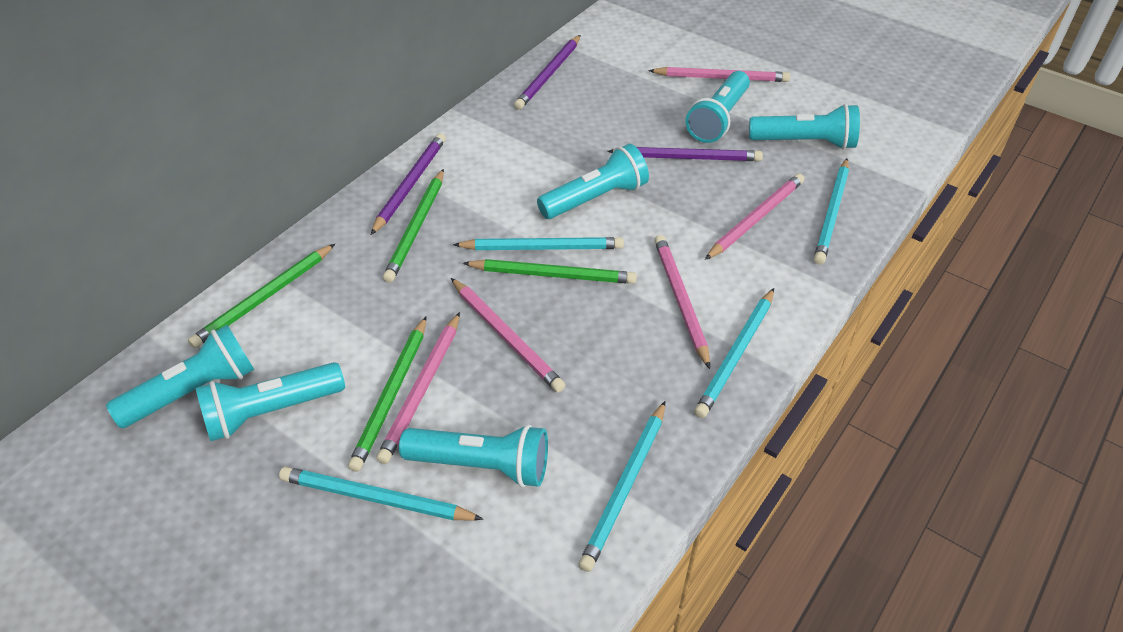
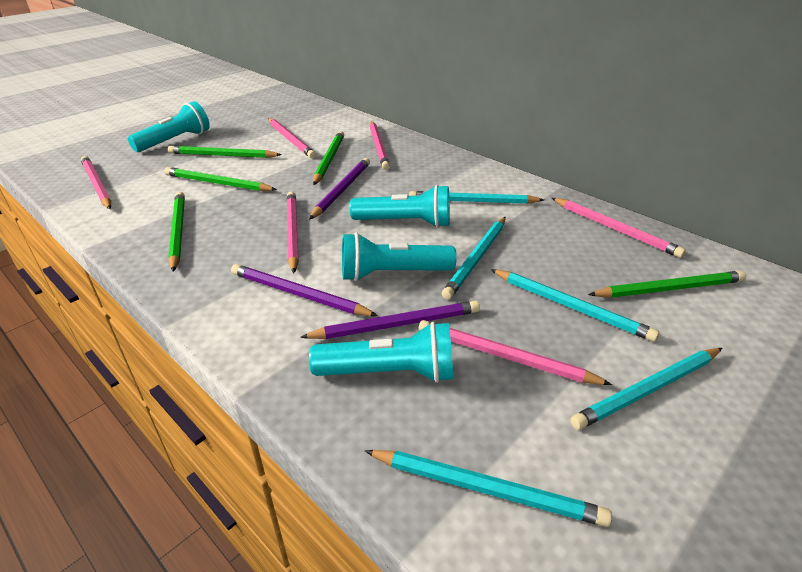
green pencil: 4 -> 5
pink pencil: 5 -> 6
turquoise flashlight: 6 -> 4

